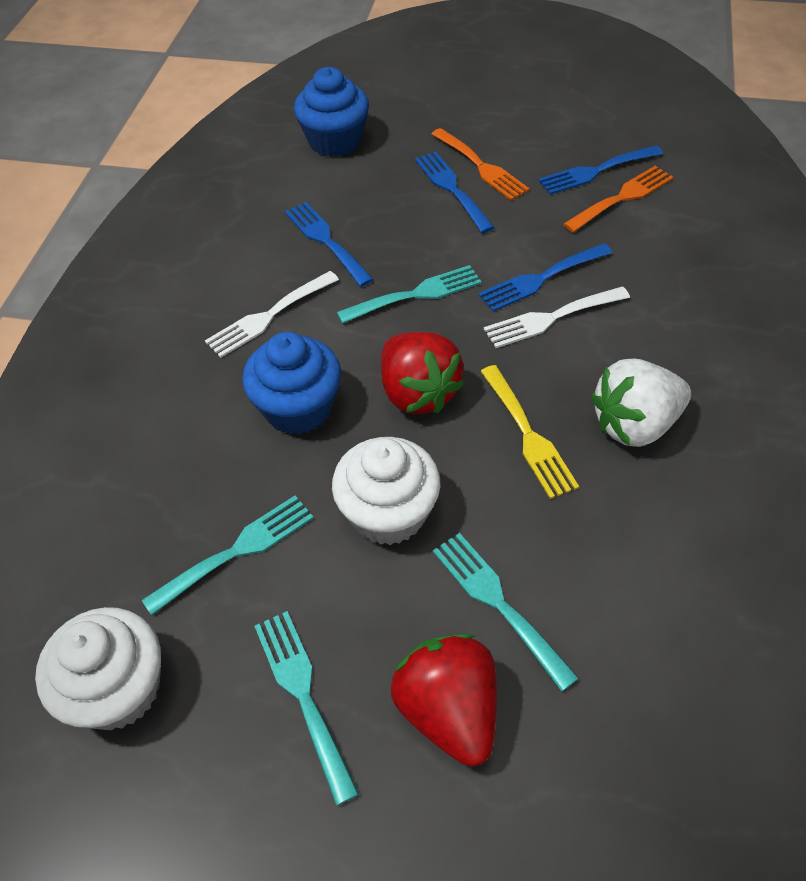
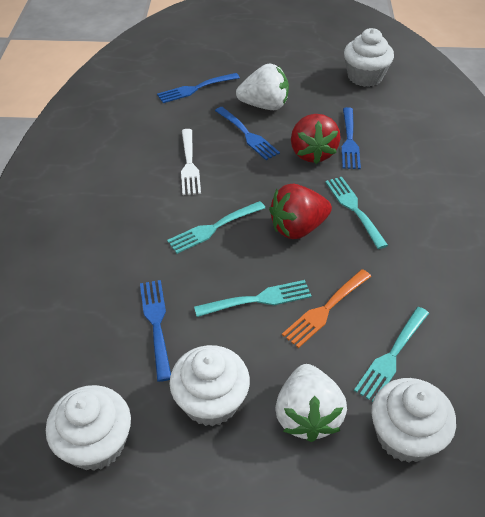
blue cupcake: 2 -> 0
orange fork: 2 -> 1
white cupcake: 2 -> 4
white fork: 2 -> 1
white strawberry: 1 -> 2
yellow fork: 1 -> 0

